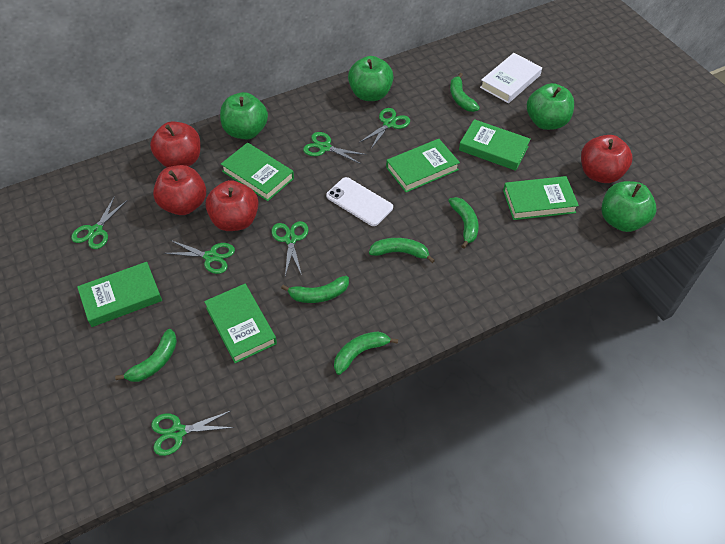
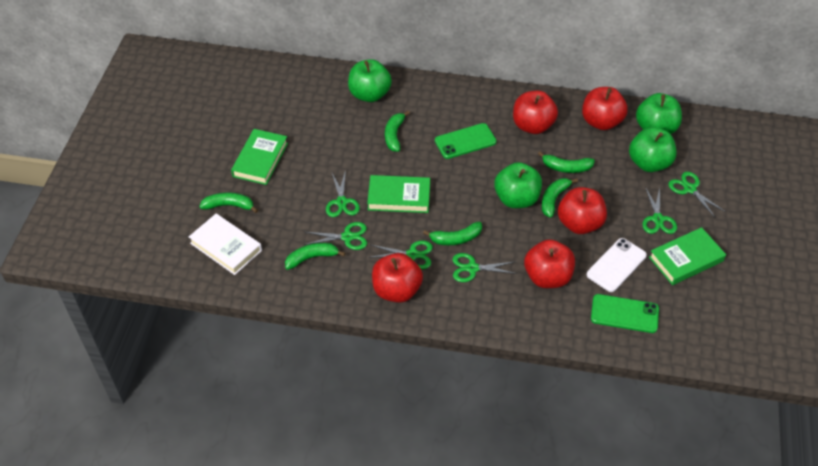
green book: 6 -> 3
green phone: 0 -> 2
red apple: 4 -> 5

